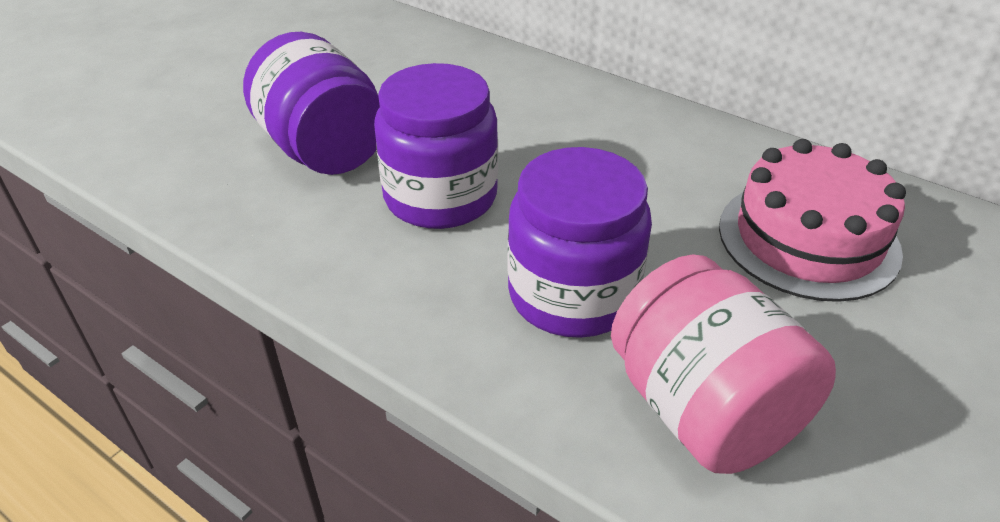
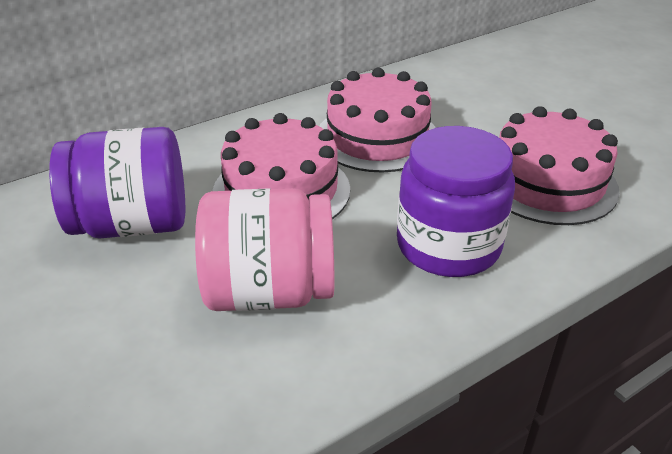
pink cake: 1 -> 3
purple jar: 3 -> 2

